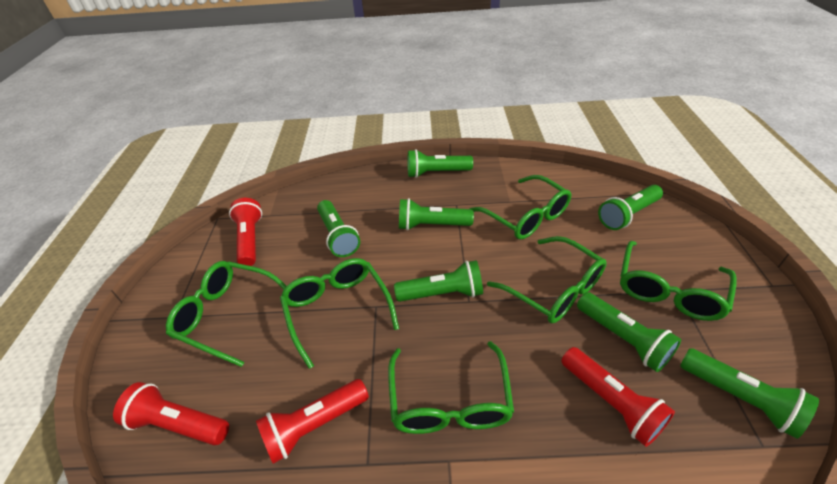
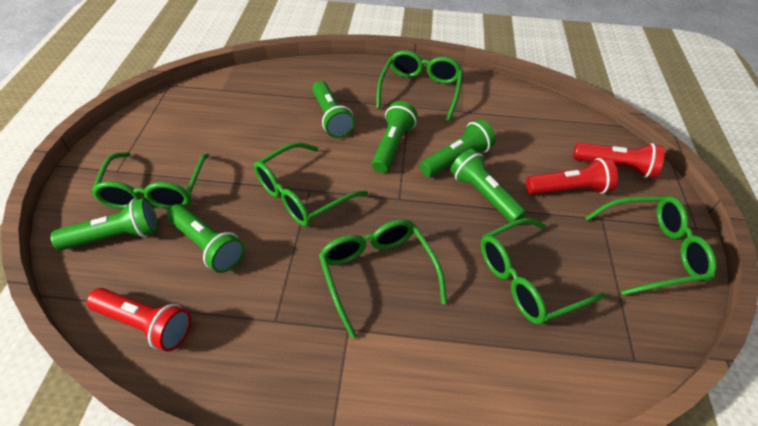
green flashlight: 7 -> 6
red flashlight: 4 -> 3

